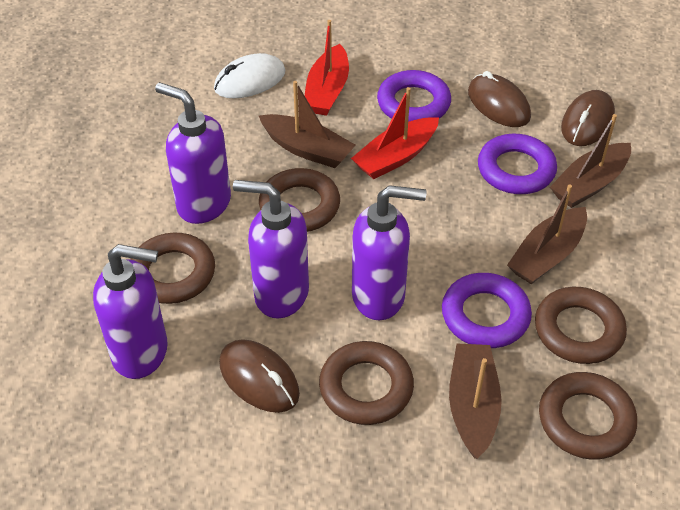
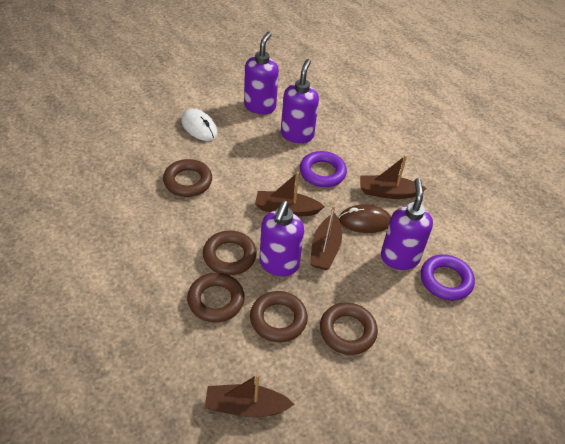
brown mouse: 3 -> 1
purple ring: 3 -> 2
red boat: 2 -> 0

